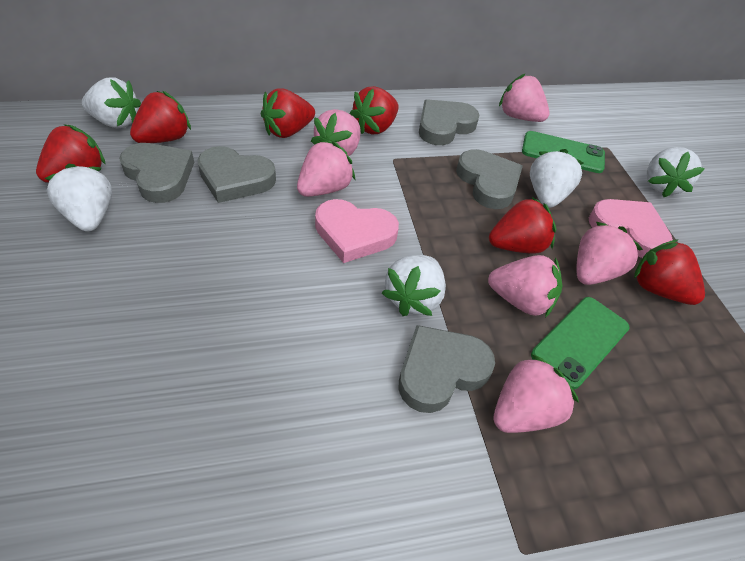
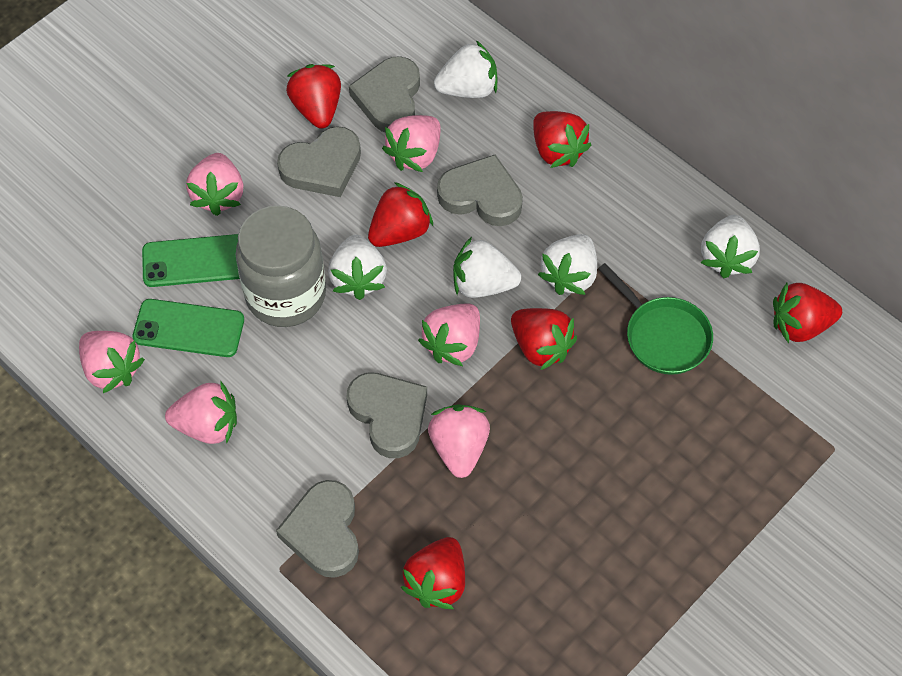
green pan: 0 -> 1
grey jar: 0 -> 1
pink heart: 2 -> 0

